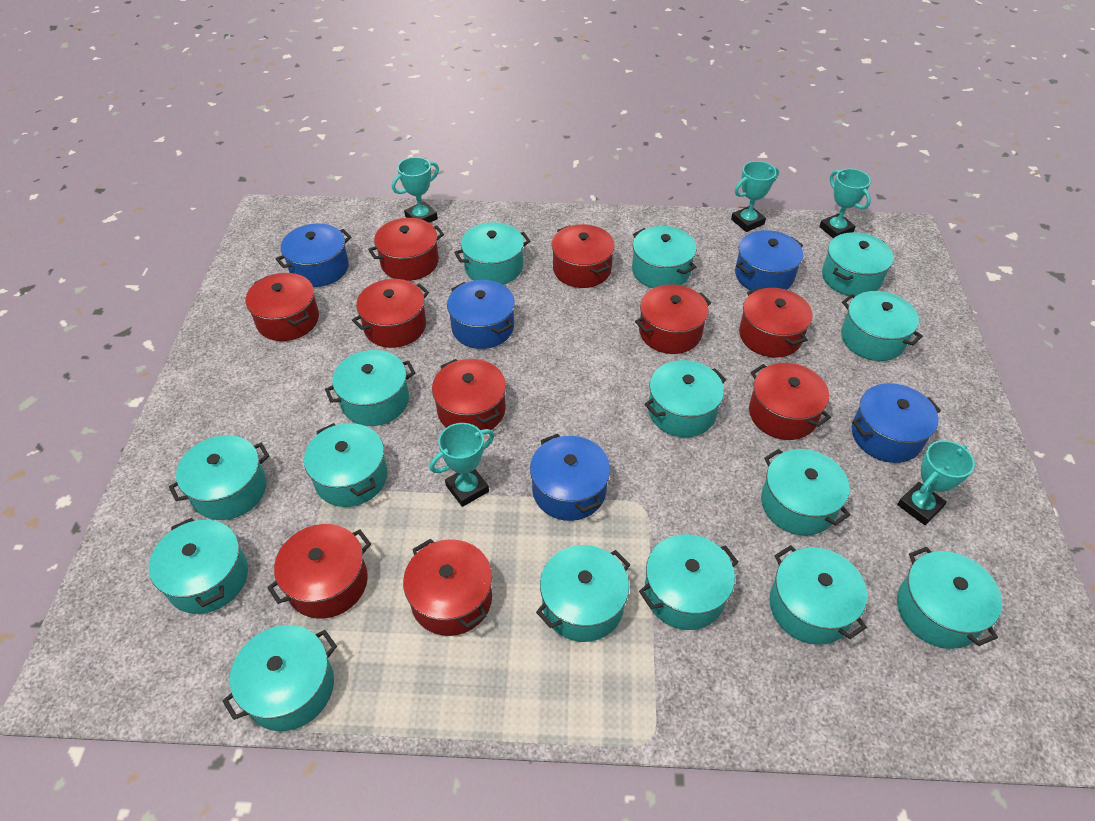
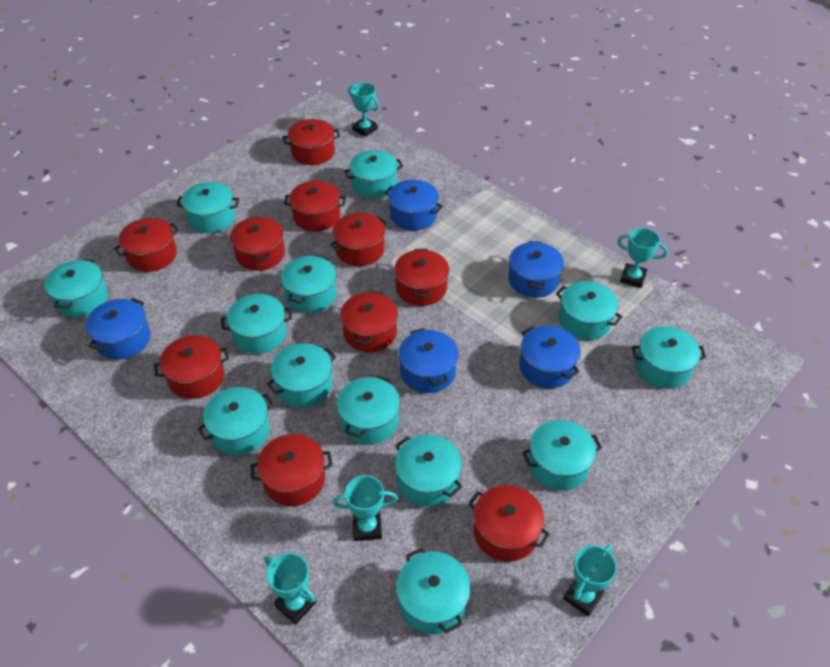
turquoise pot: 15 -> 13

